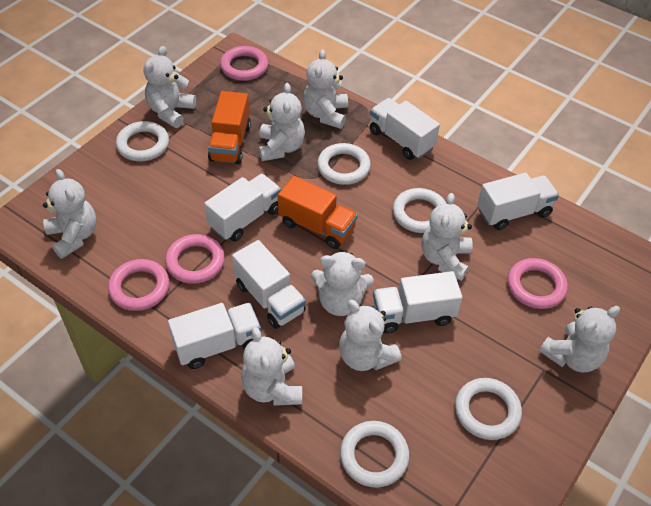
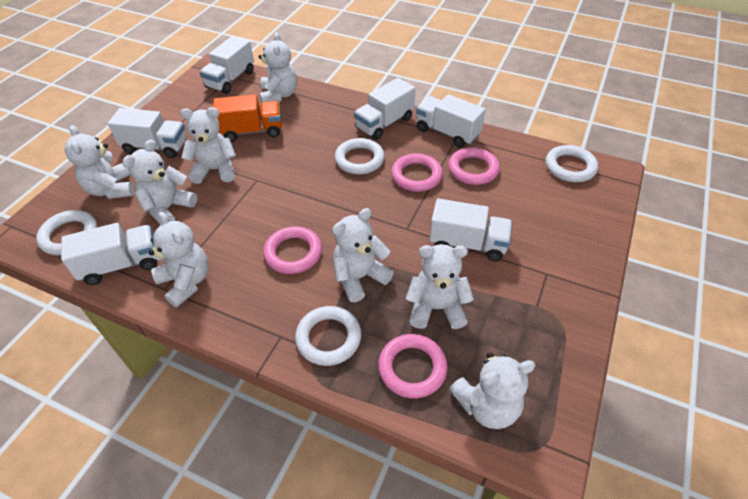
orange truck: 2 -> 1
white ring: 5 -> 4
white teddy bear: 9 -> 8

